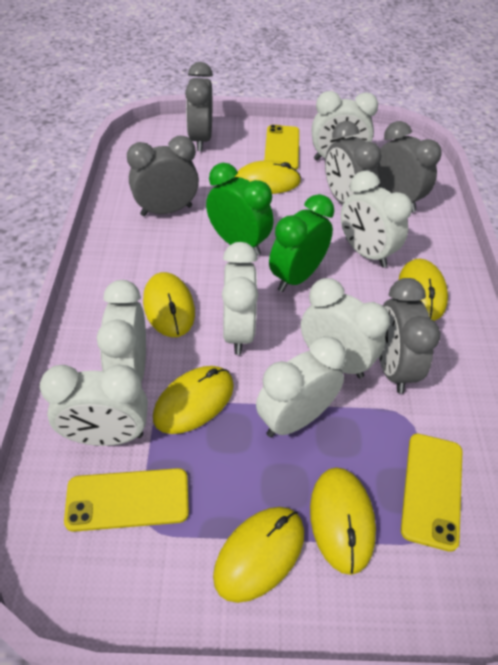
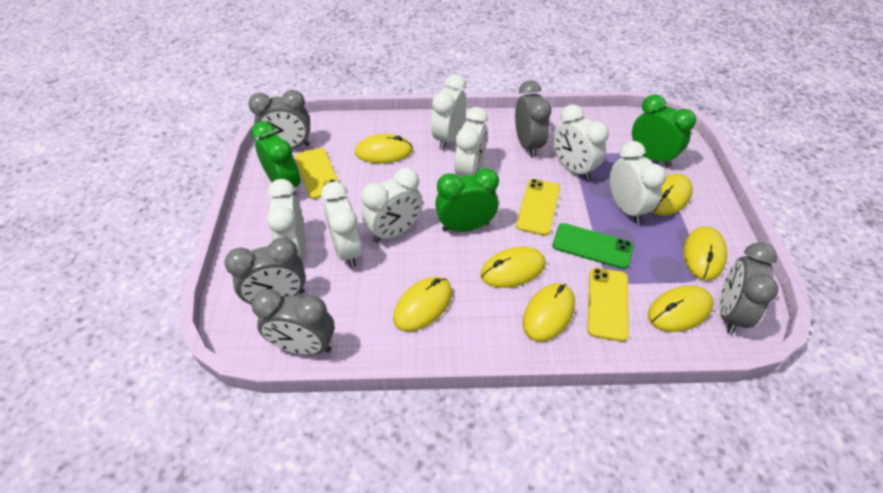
green clock: 2 -> 3
green phone: 0 -> 1
yellow mouse: 6 -> 7

